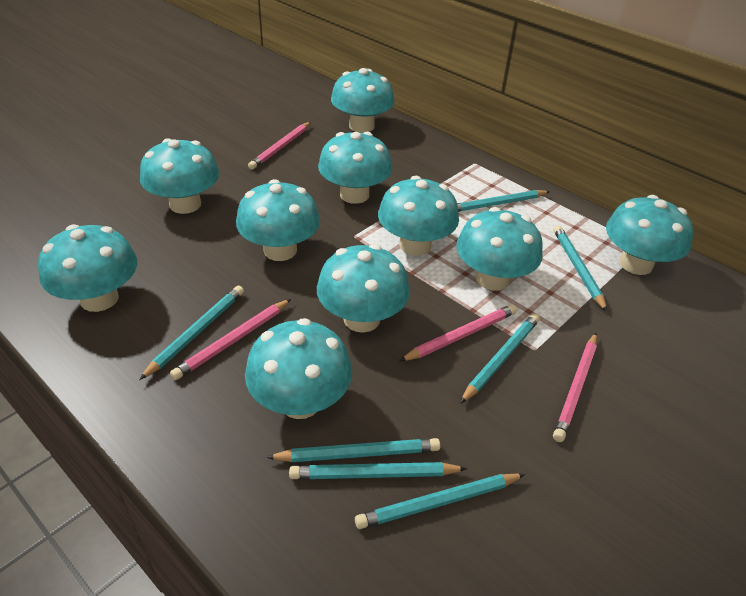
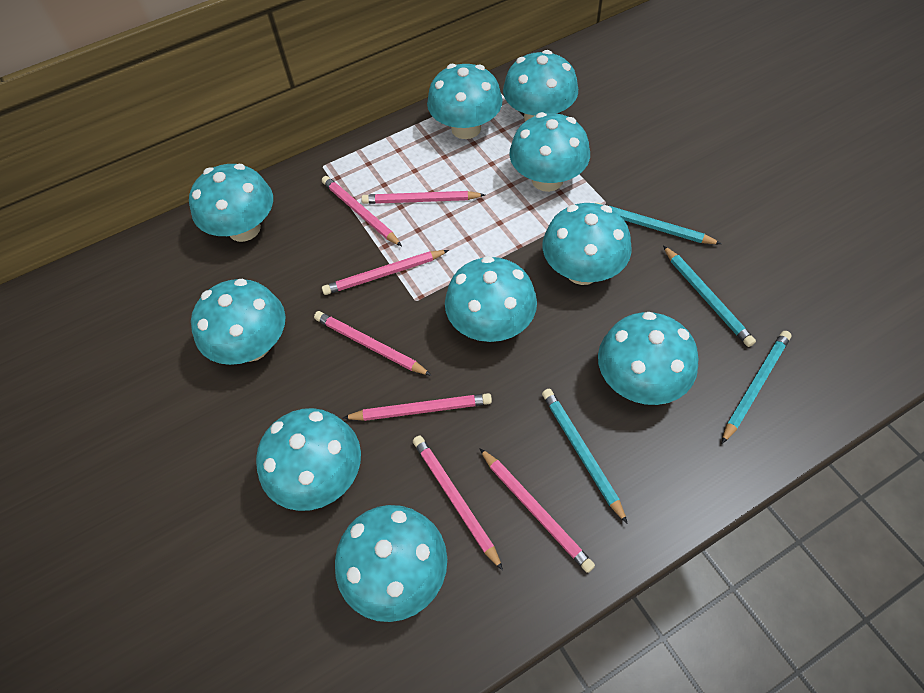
pink pencil: 4 -> 7
turquoise pencil: 7 -> 4

